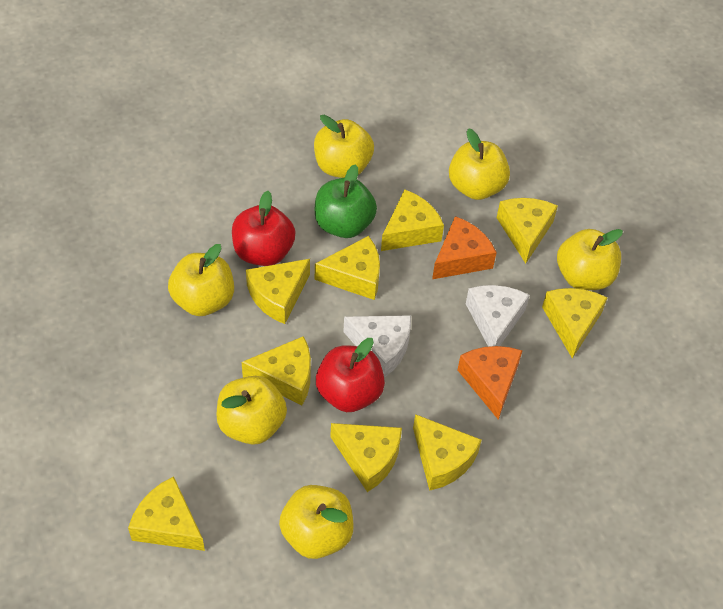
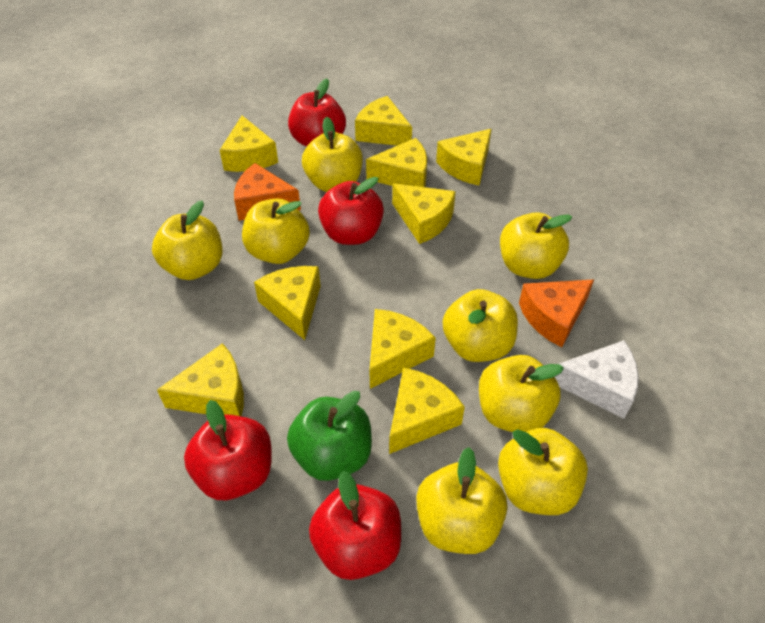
red apple: 2 -> 4
white cheese: 2 -> 1
yellow apple: 6 -> 8

